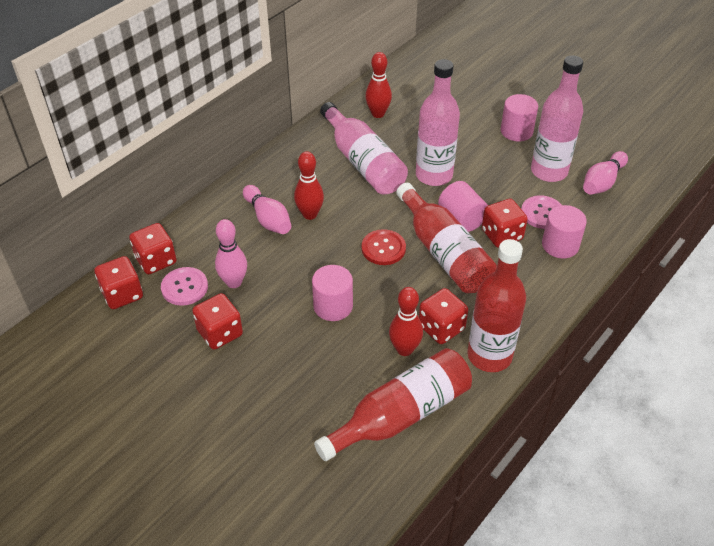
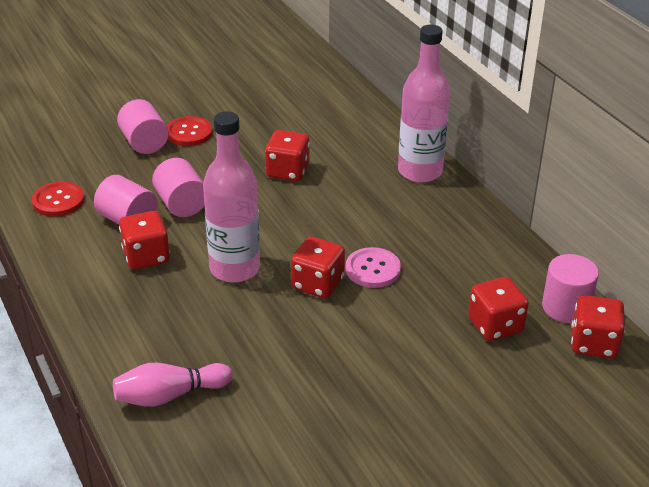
pink bottle: 3 -> 2
pink bowling pin: 3 -> 1
pink button: 2 -> 1
red bottle: 3 -> 0
red bowling pin: 3 -> 0
red button: 1 -> 2

